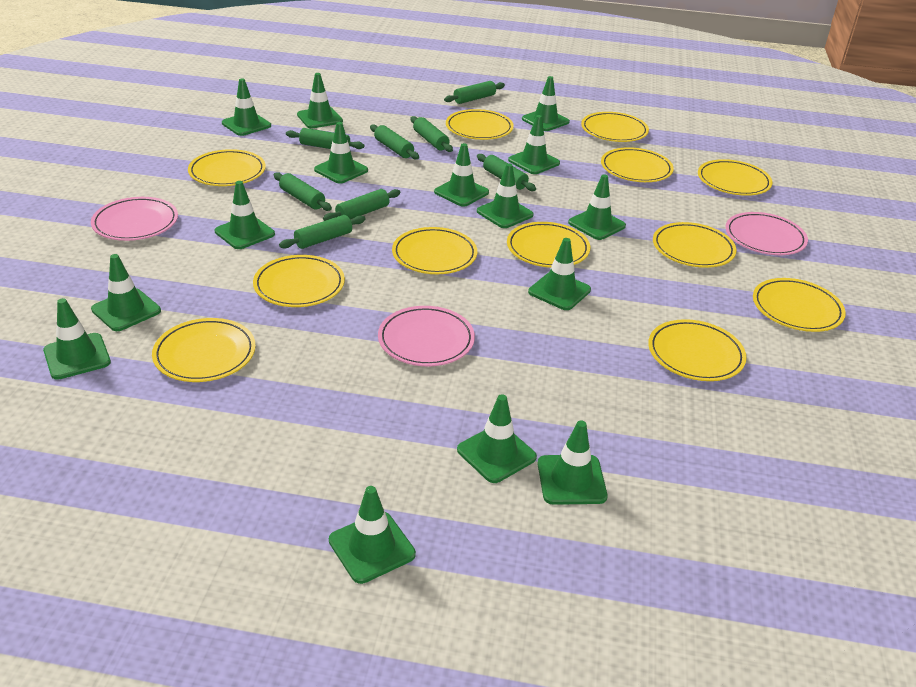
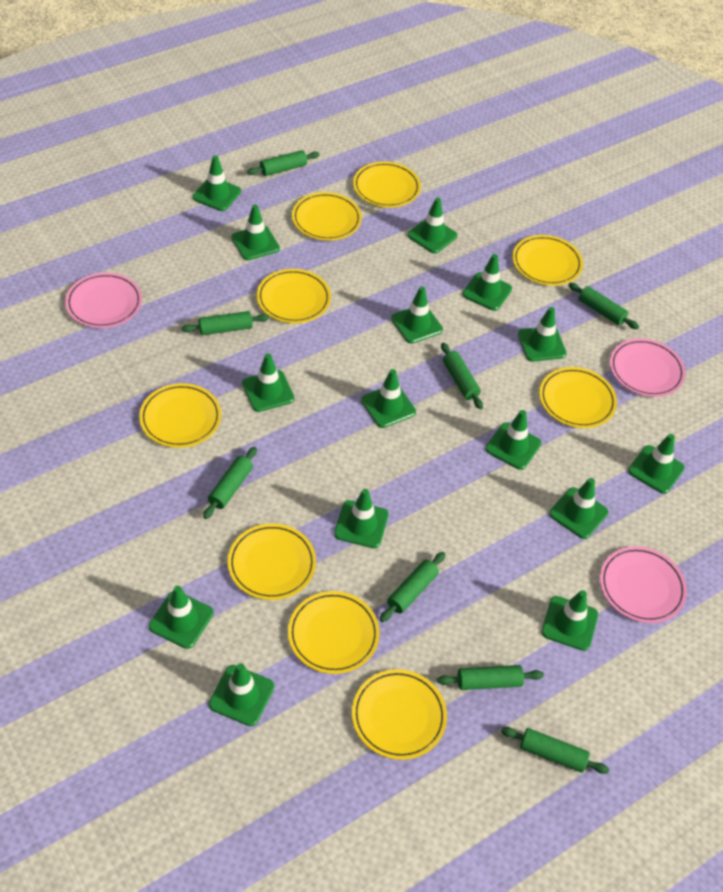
yellow plate: 12 -> 9

